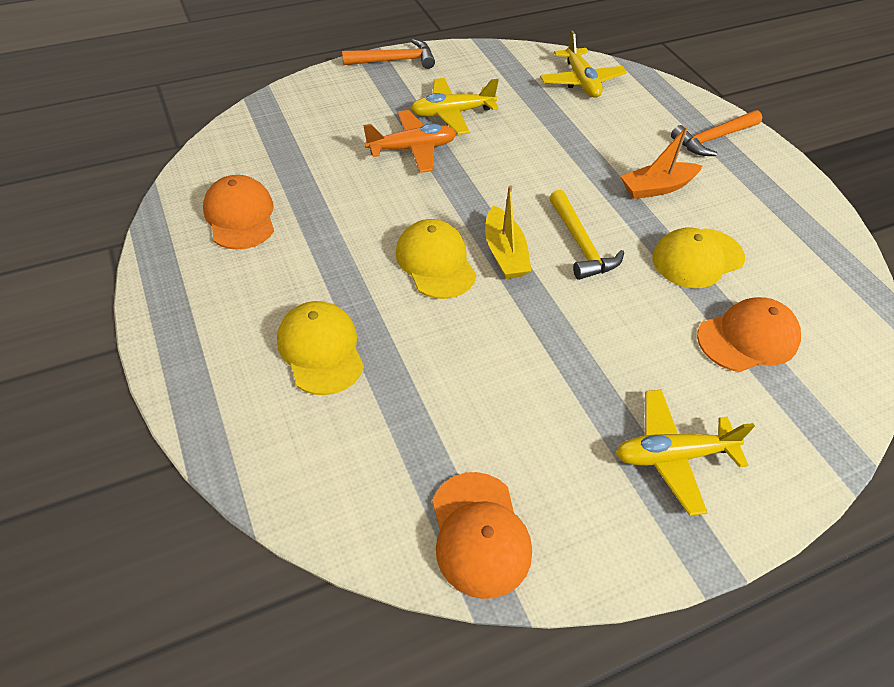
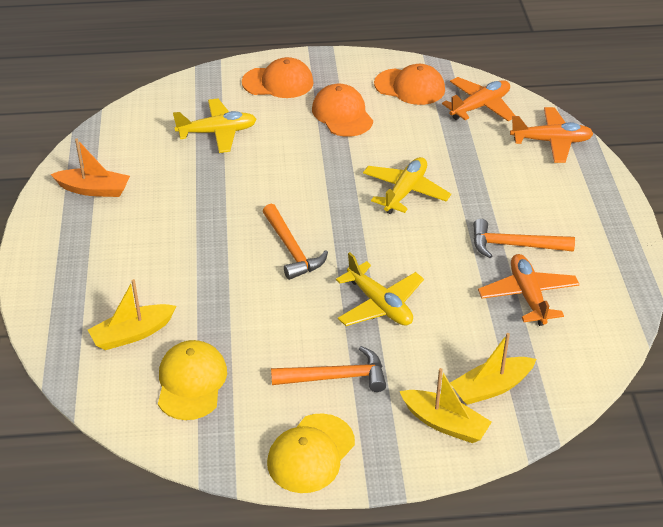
orange hammer: 2 -> 3
orange plane: 1 -> 3
yellow boat: 1 -> 3
yellow cap: 3 -> 2
yellow hammer: 1 -> 0

